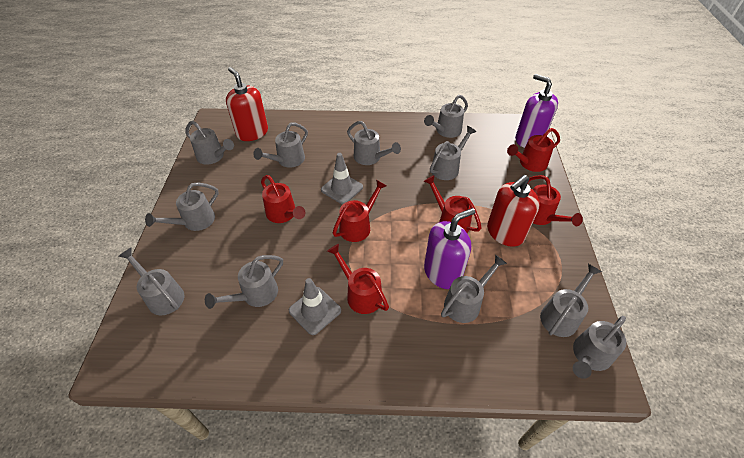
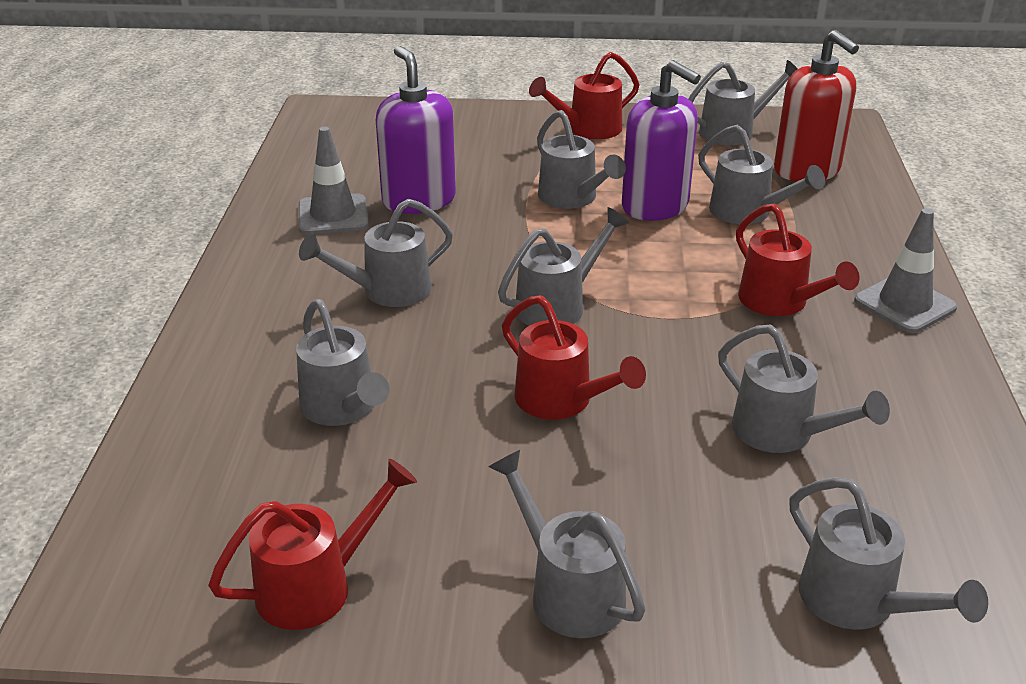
grey watering can: 11 -> 9
red soap dispenser: 2 -> 1
red watering can: 6 -> 4

